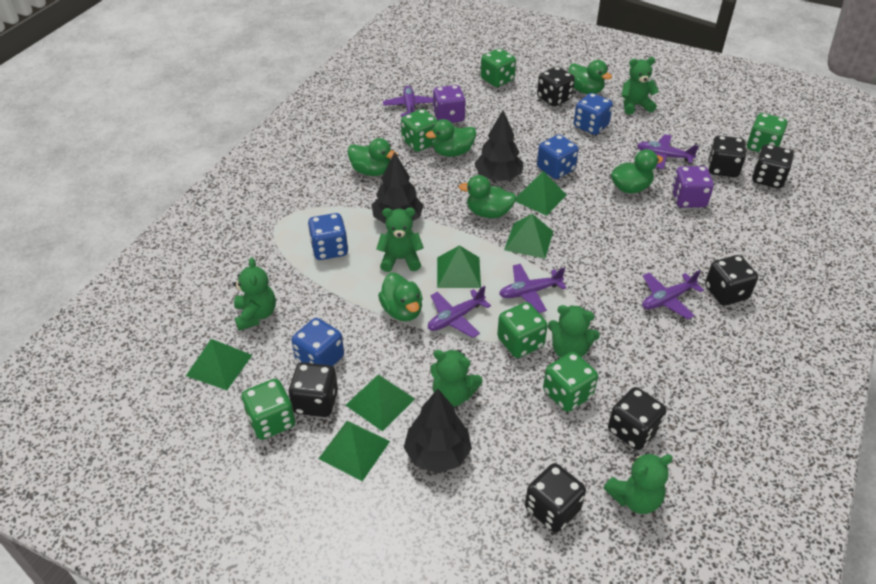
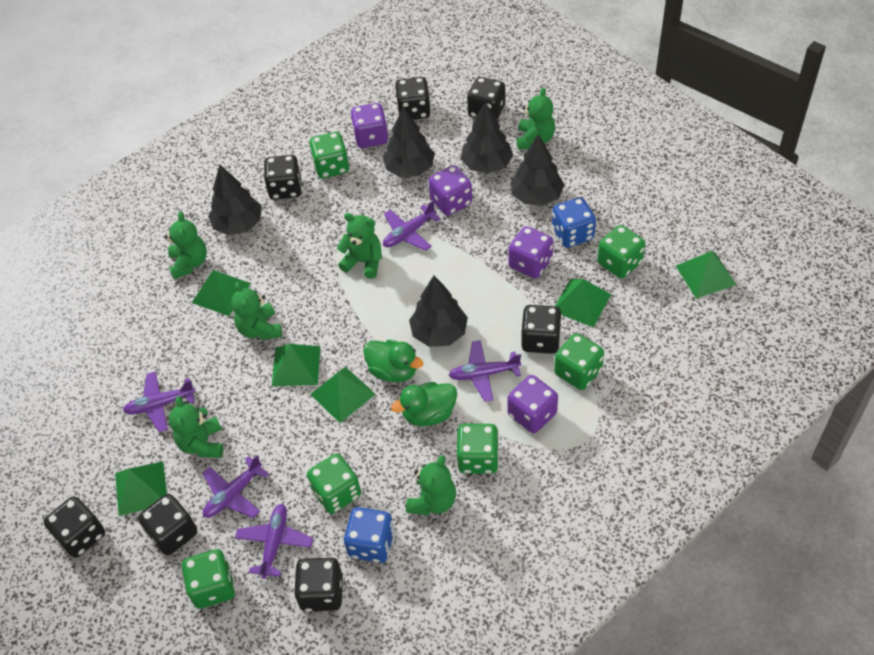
black tree: 3 -> 5
blue dice: 4 -> 2
green duck: 6 -> 2
purple dice: 2 -> 4

